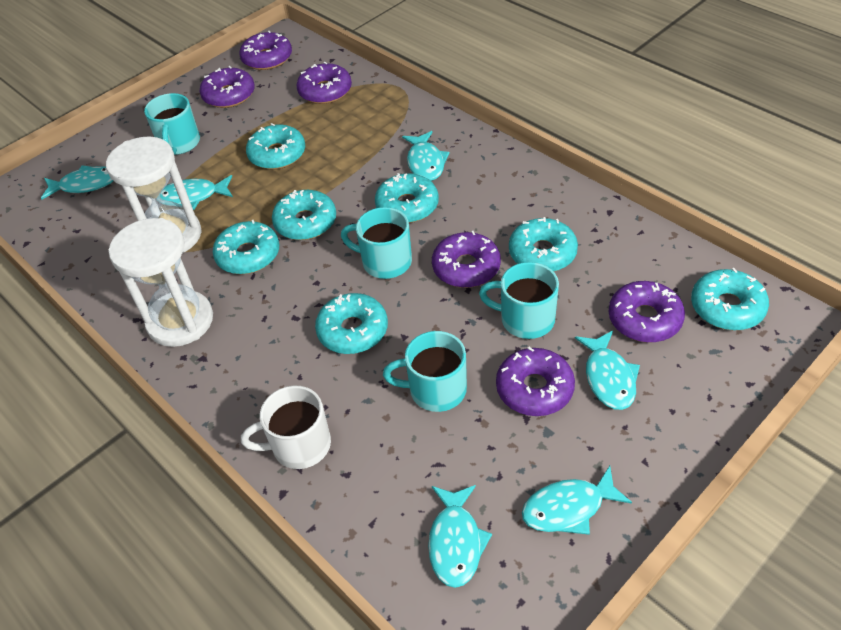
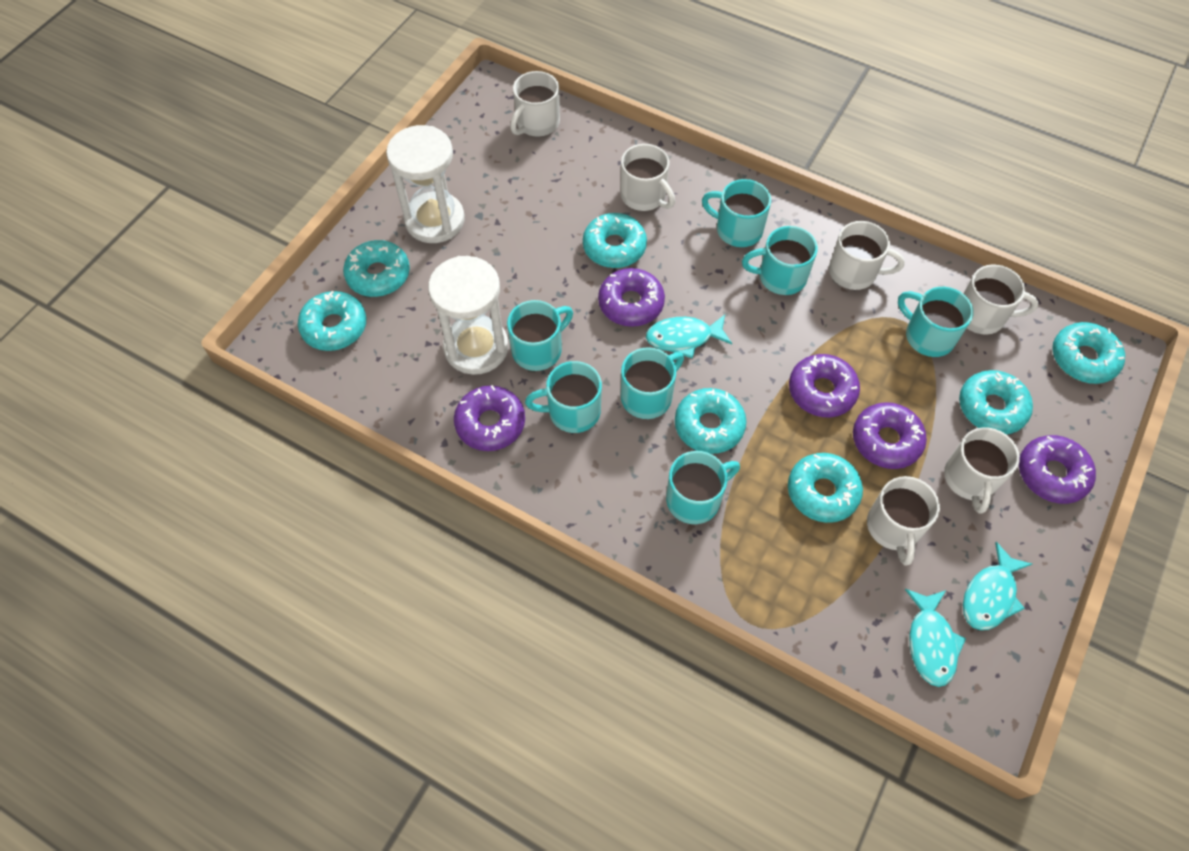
purple donut: 6 -> 5
turquoise fish: 6 -> 3
turquoise mug: 4 -> 7
white mug: 1 -> 6

